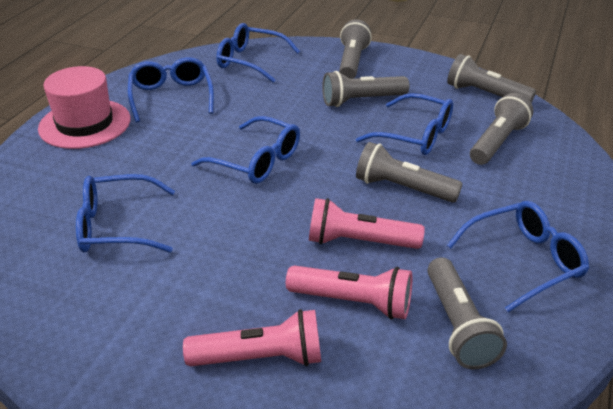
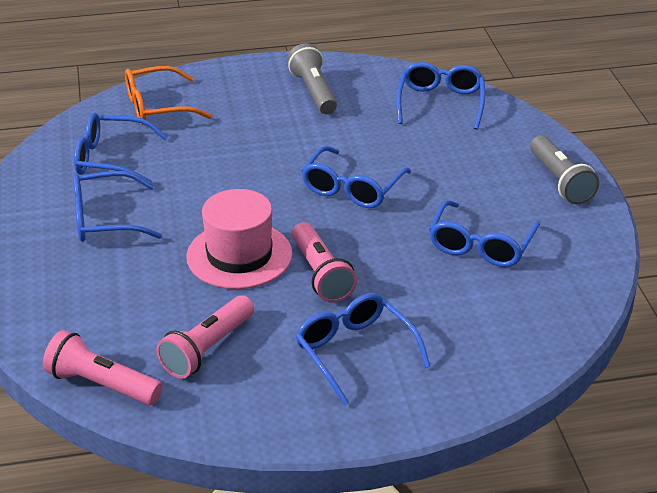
grey flashlight: 6 -> 2
orange glasses: 0 -> 1

